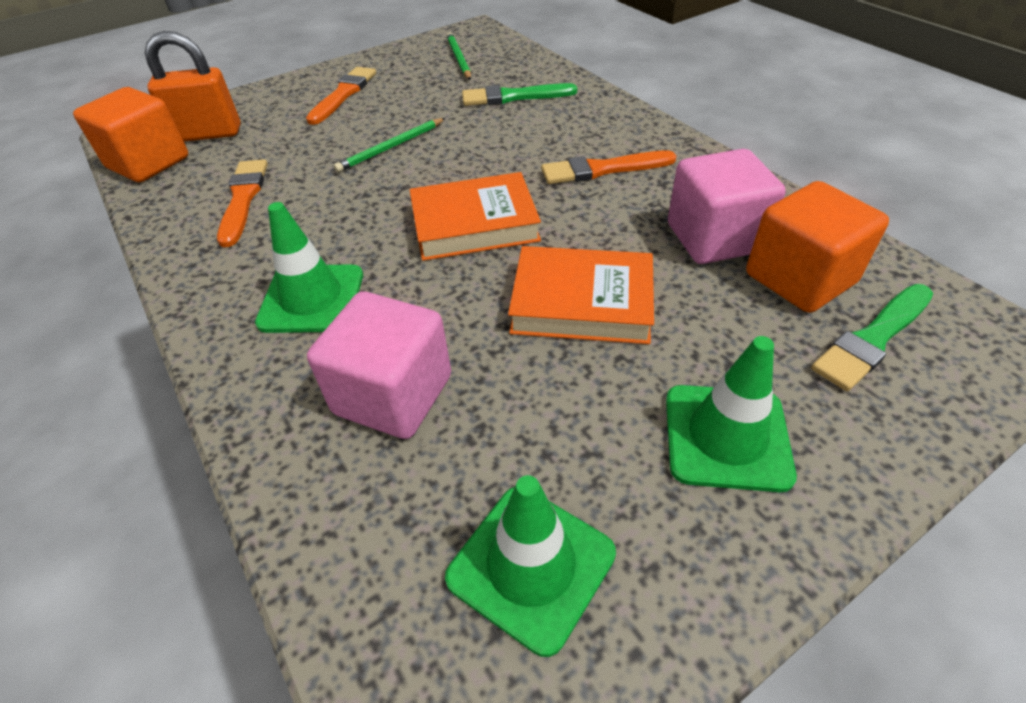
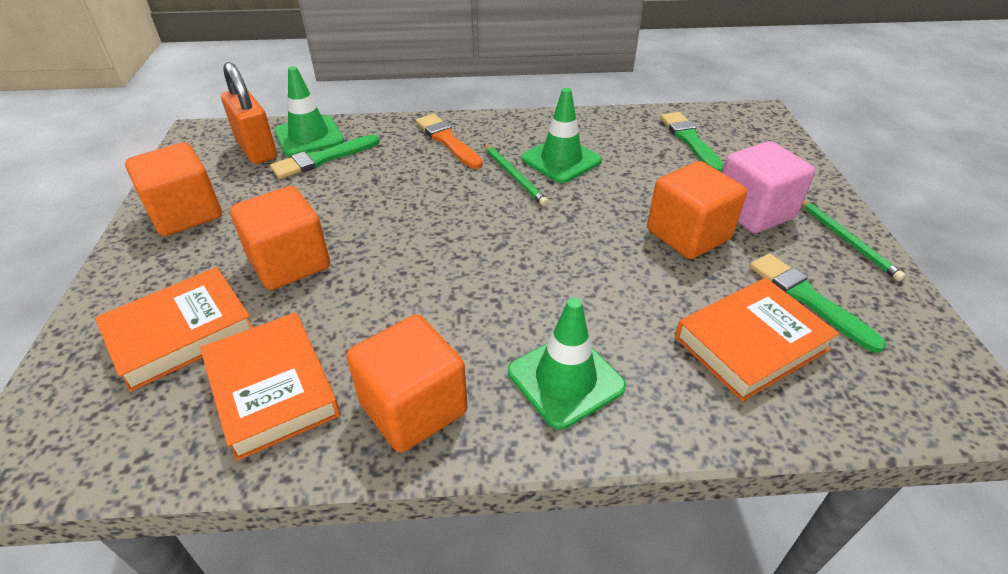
green brush: 2 -> 3
orange book: 2 -> 3
orange brush: 3 -> 1
orange cube: 2 -> 4
pink cube: 2 -> 1

